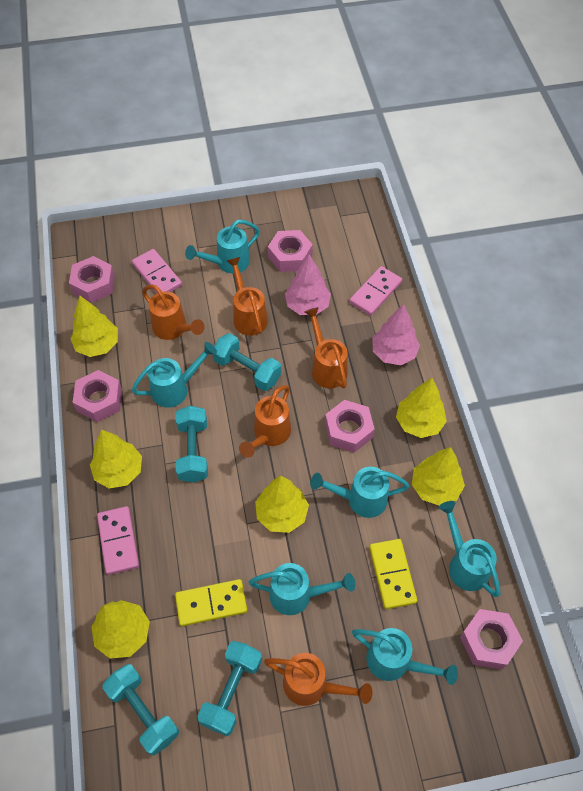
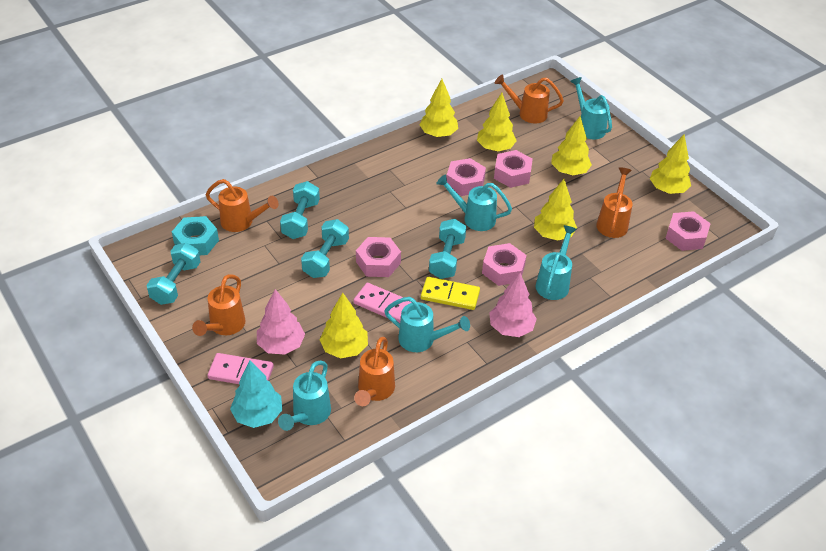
pink domino: 3 -> 2
turquoise nut: 0 -> 1
turquoise tree: 0 -> 1
turquoise watering can: 6 -> 5
yellow domino: 2 -> 1

